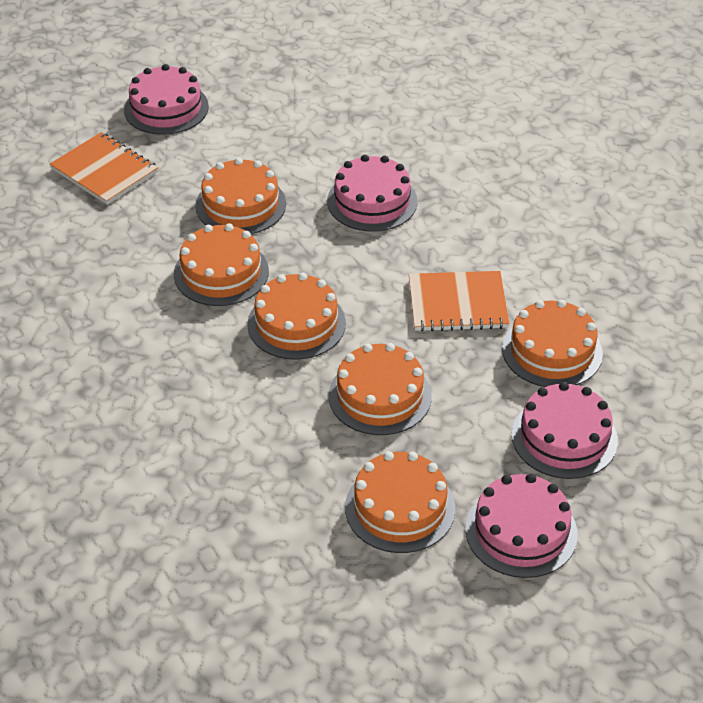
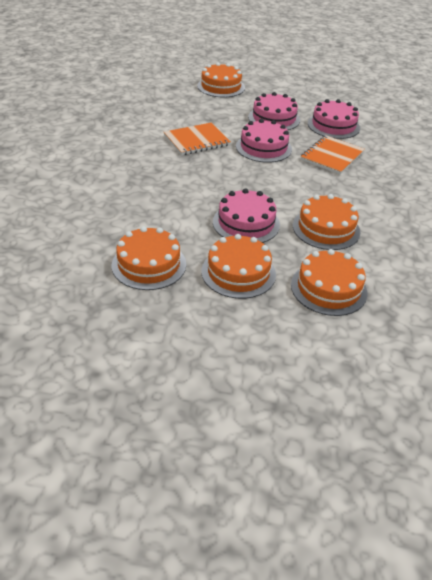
orange cake: 6 -> 5

